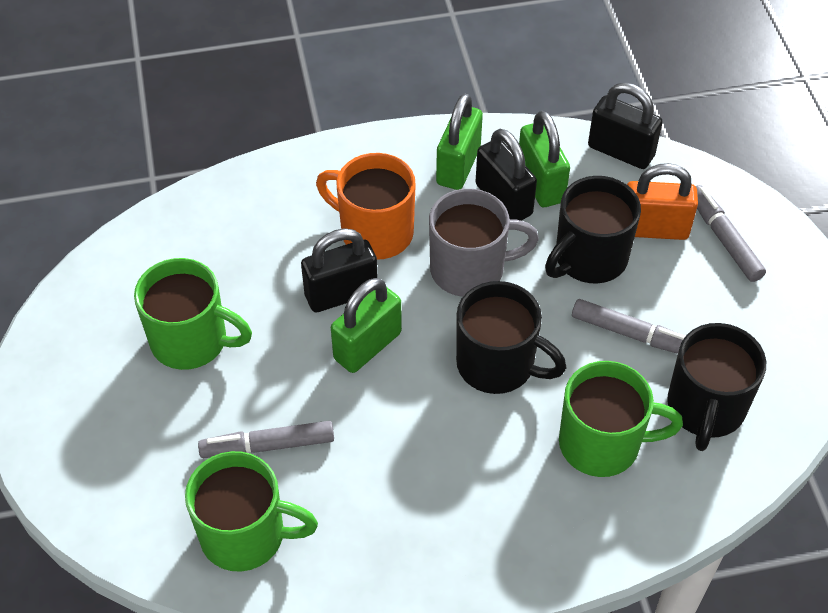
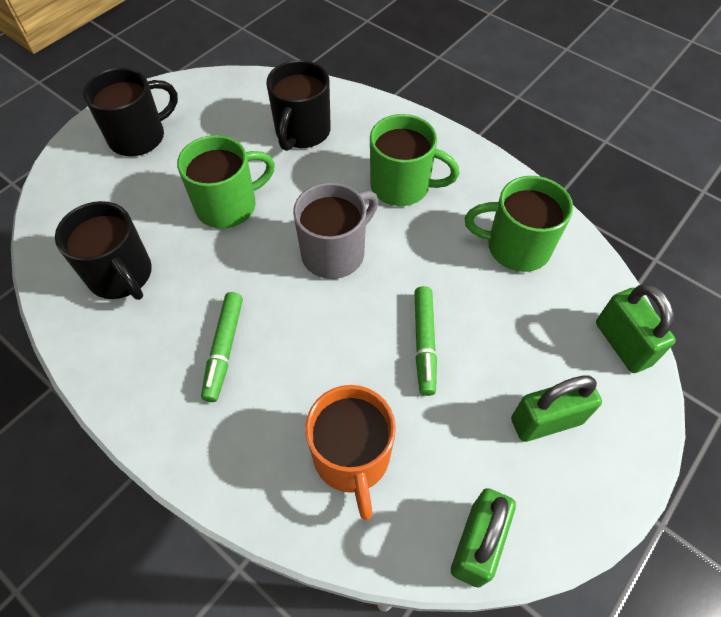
black padlock: 3 -> 0
green marker: 0 -> 2
grey marker: 3 -> 0
orange padlock: 1 -> 0

